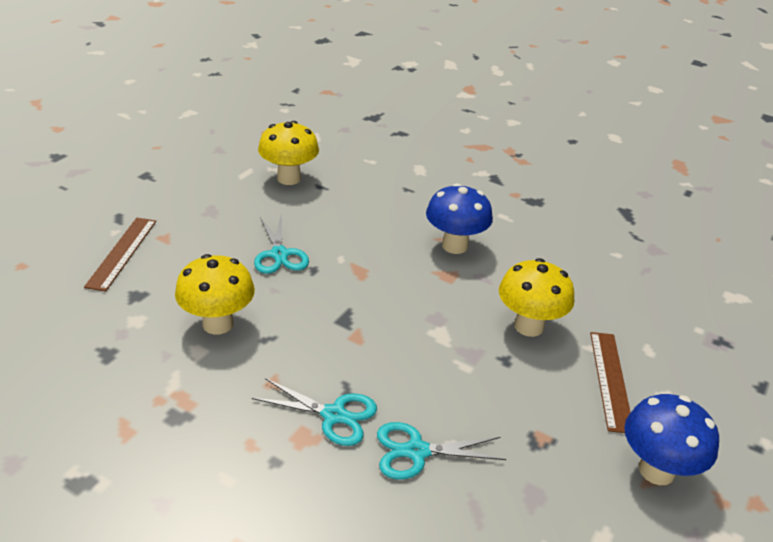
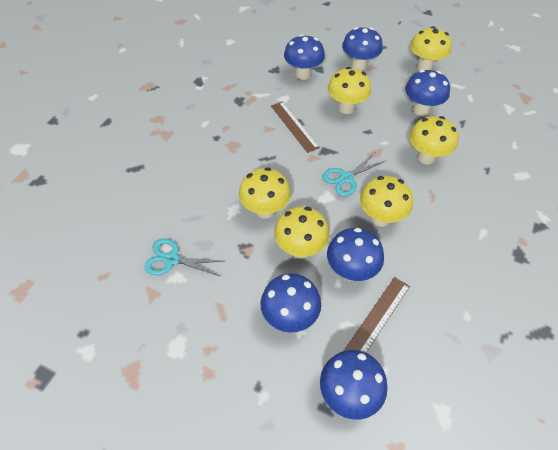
blue mushroom: 2 -> 6
turquoise scissors: 3 -> 2
yellow mushroom: 3 -> 6

